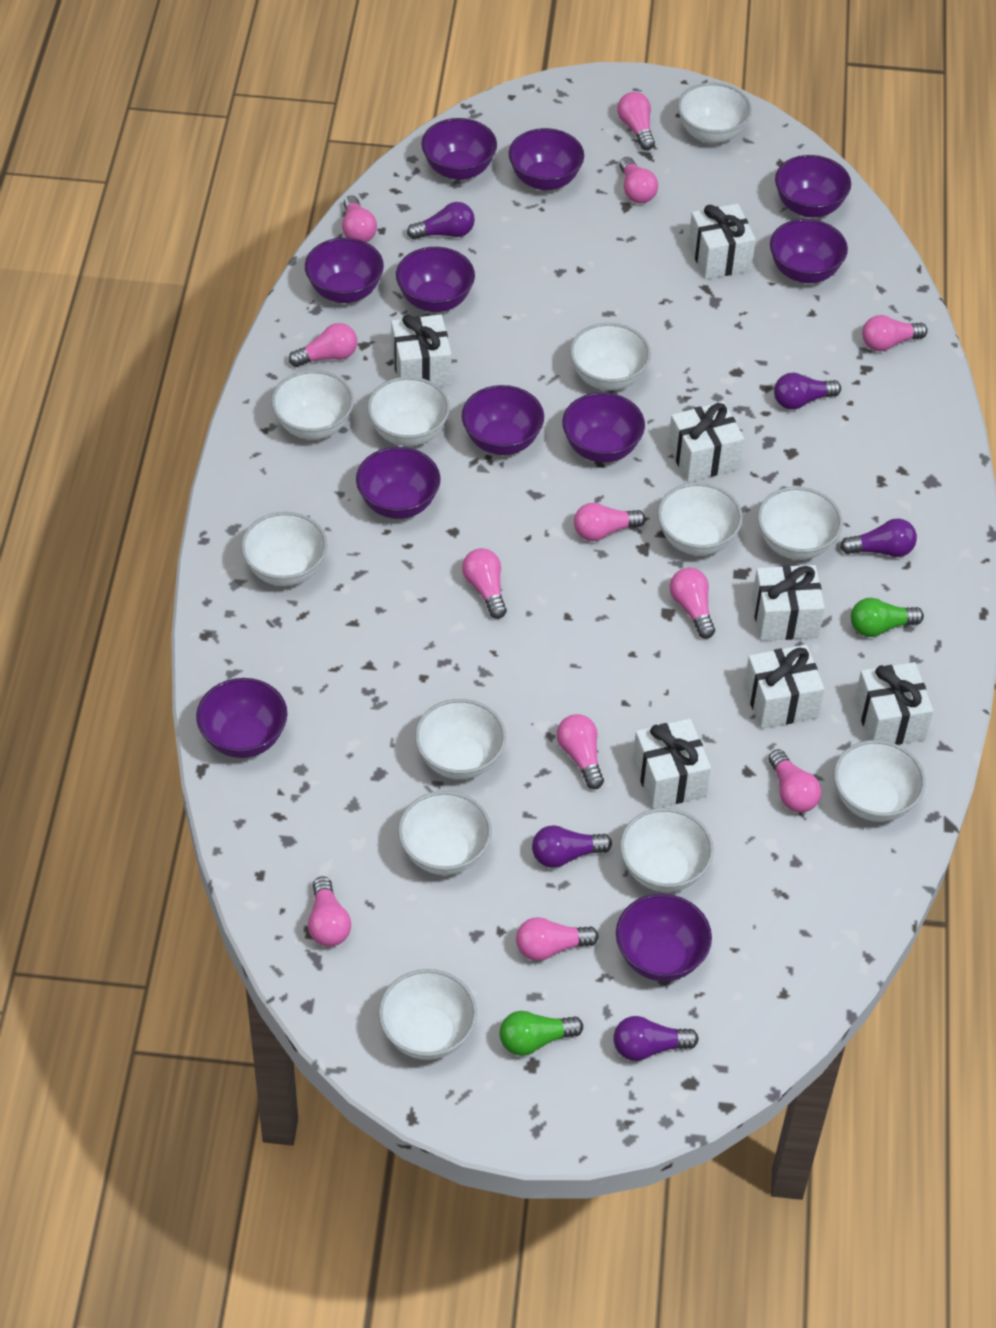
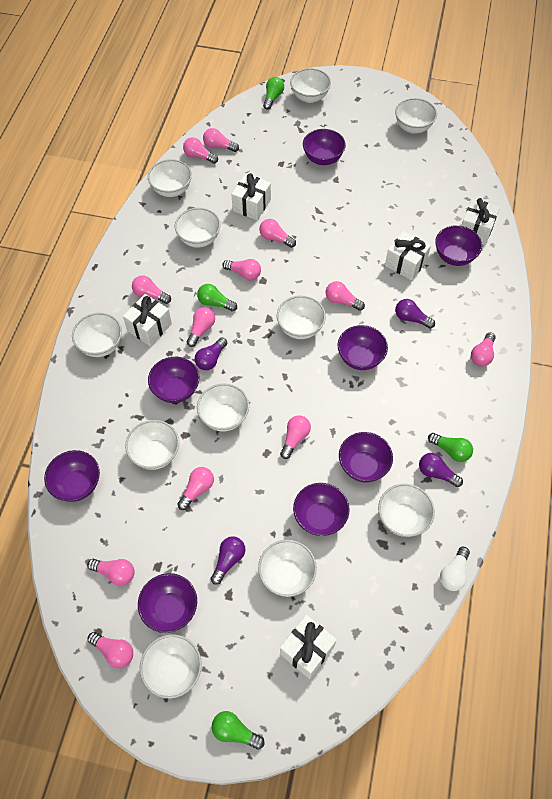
green light bulb: 2 -> 4
purple bowl: 11 -> 8
purple light bulb: 5 -> 4
white bowl: 12 -> 11
white gift: 7 -> 5
white light bulb: 0 -> 1

